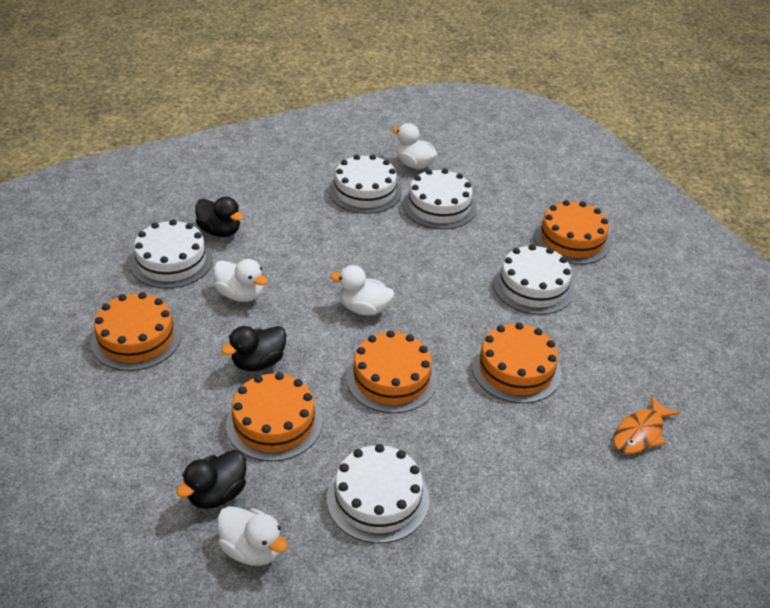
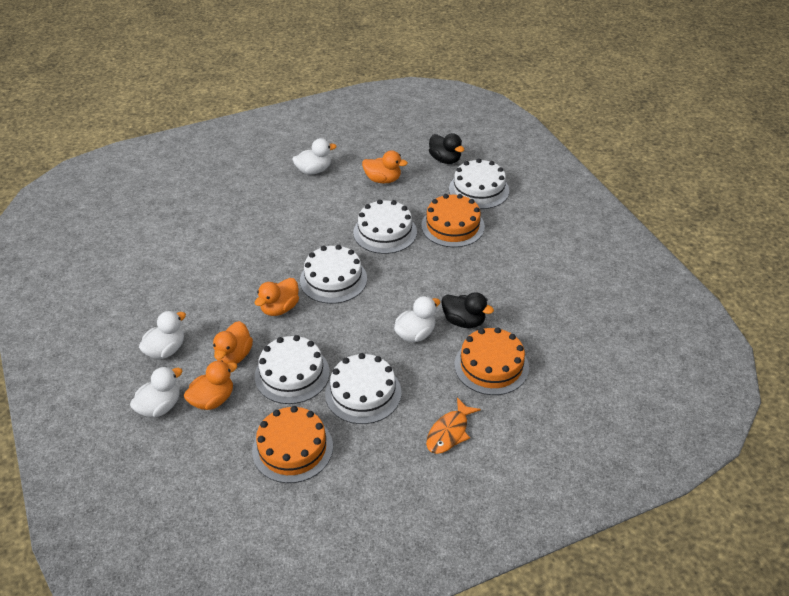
black duck: 3 -> 2
orange cake: 5 -> 3
orange duck: 0 -> 4

